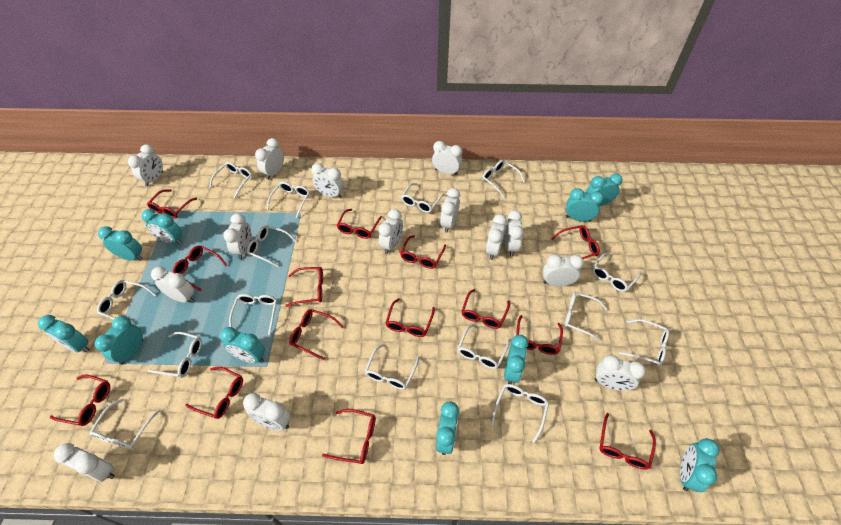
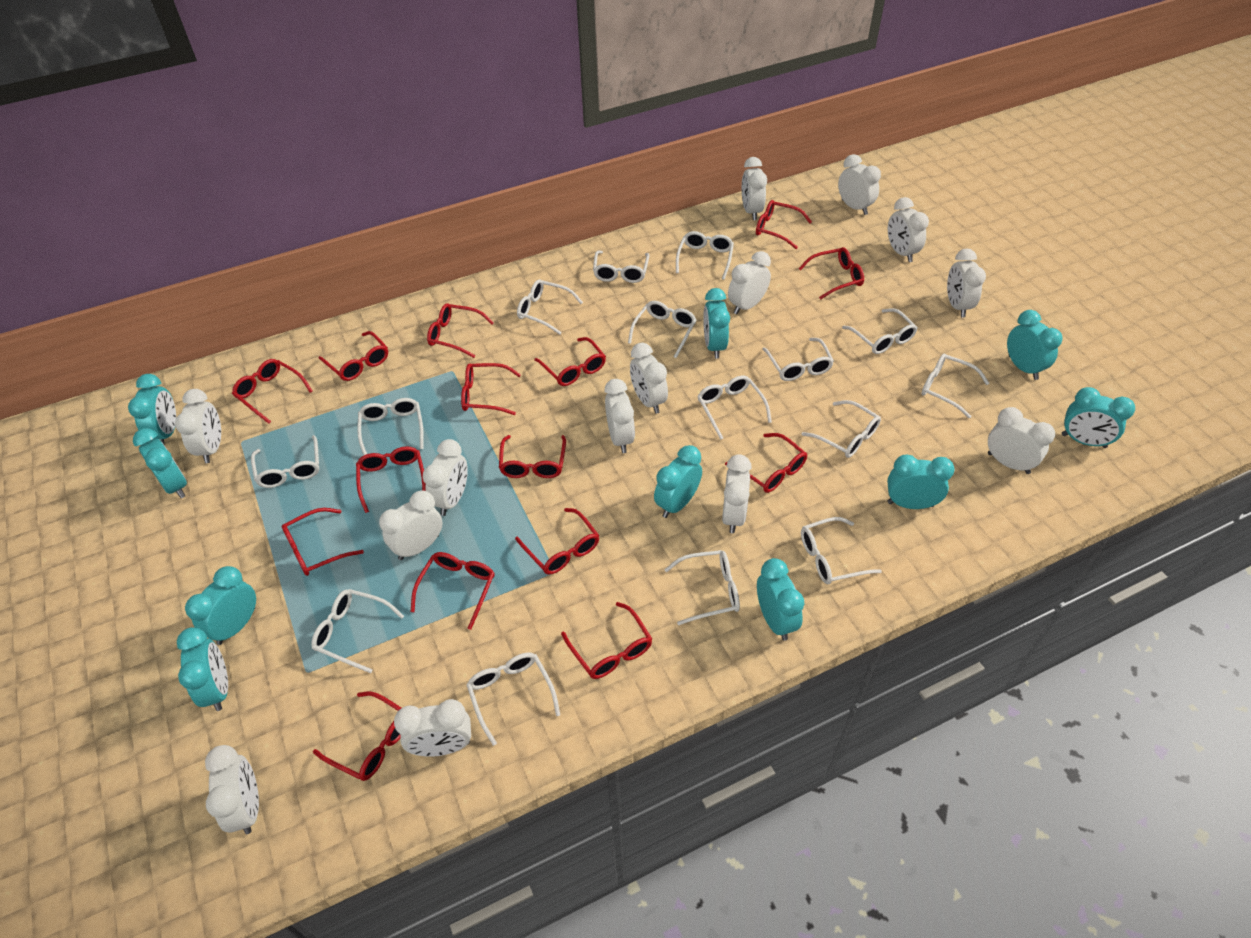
red glasses: 14 -> 15

